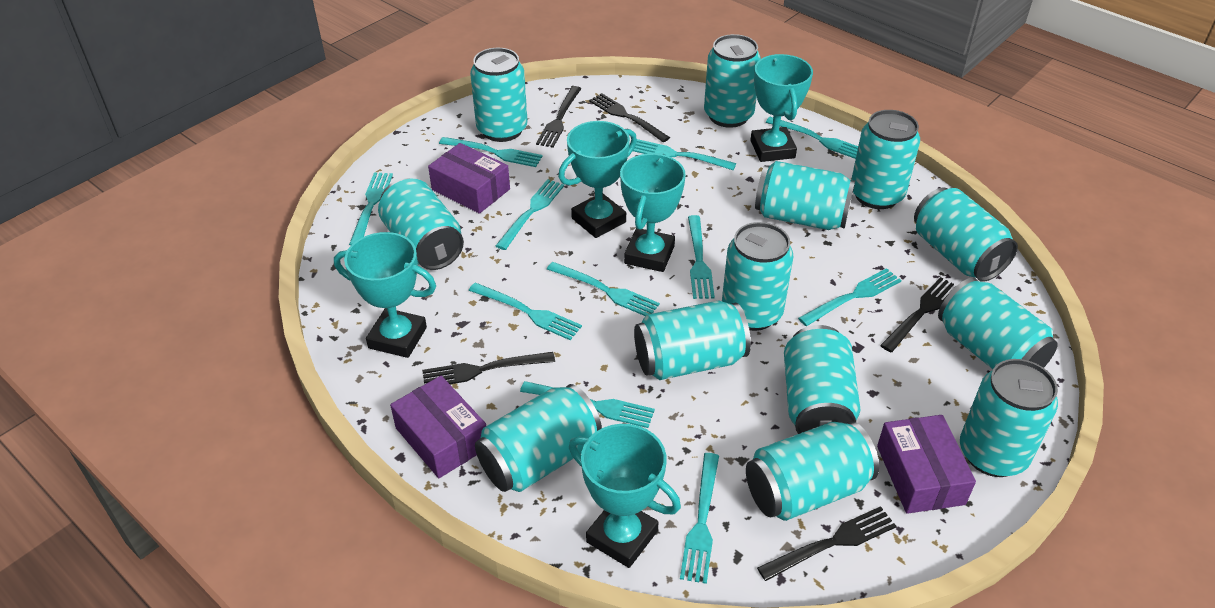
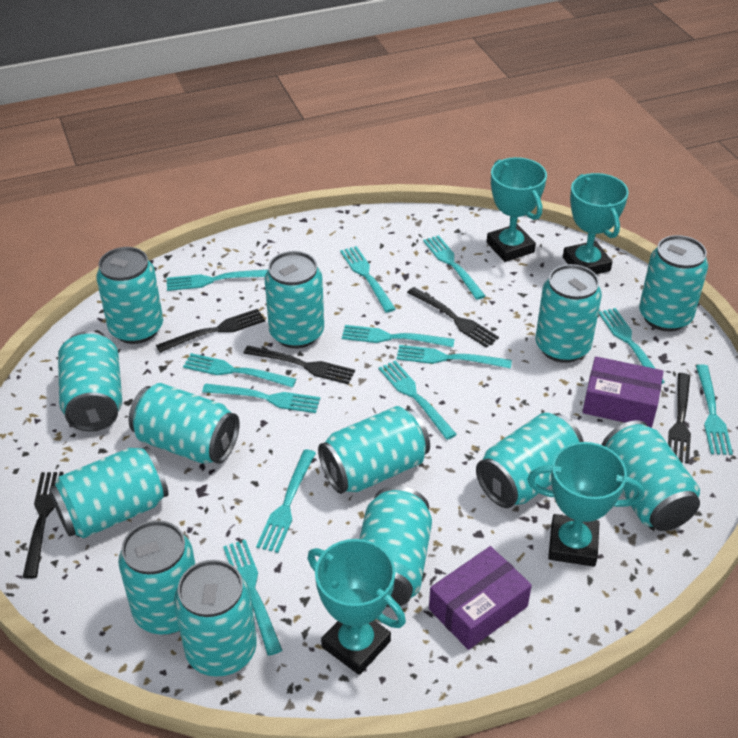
purple box: 3 -> 2
turquoise fork: 11 -> 12
turquoise trophy: 5 -> 4

